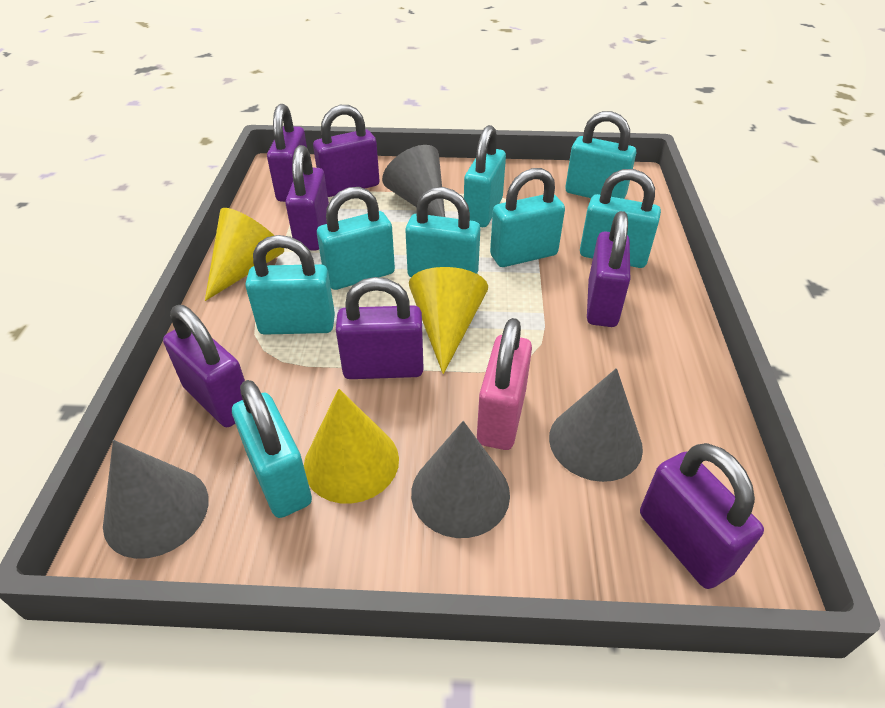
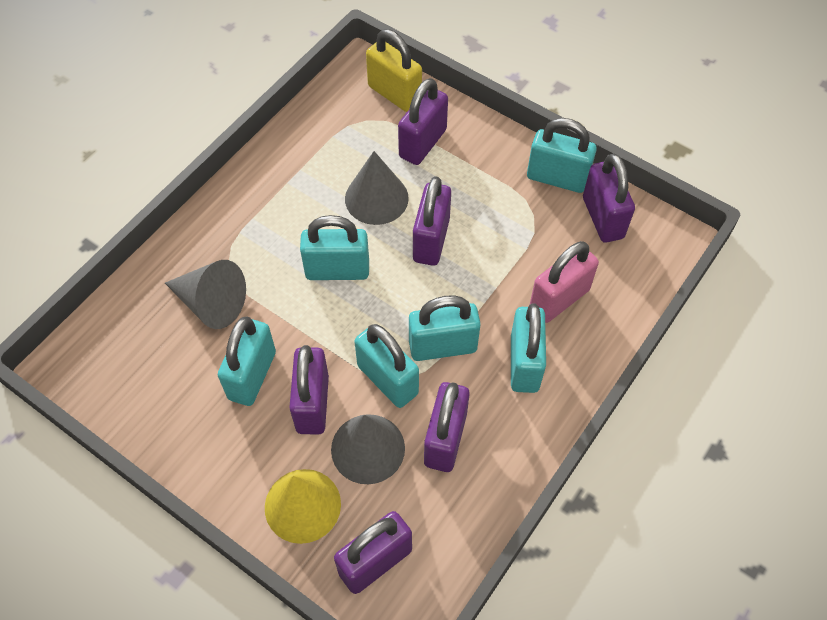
grey cone: 4 -> 3
purple padlock: 7 -> 6
turquoise padlock: 8 -> 6
yellow cone: 3 -> 1
yellow padlock: 0 -> 1

